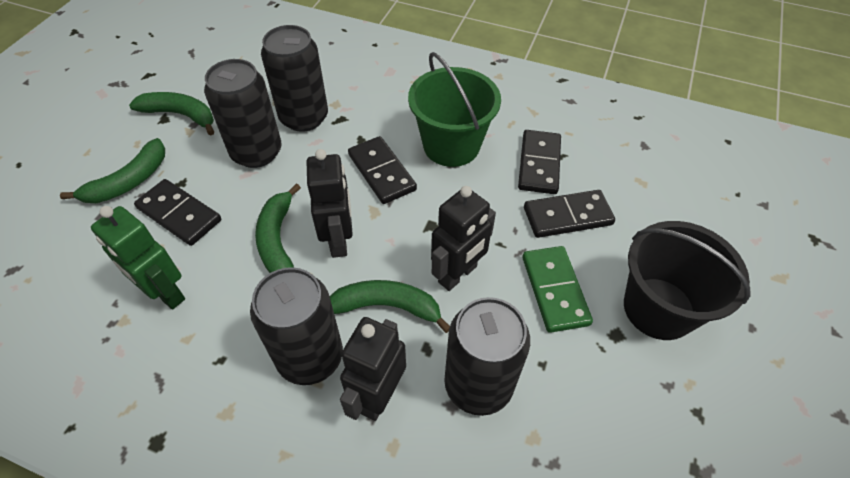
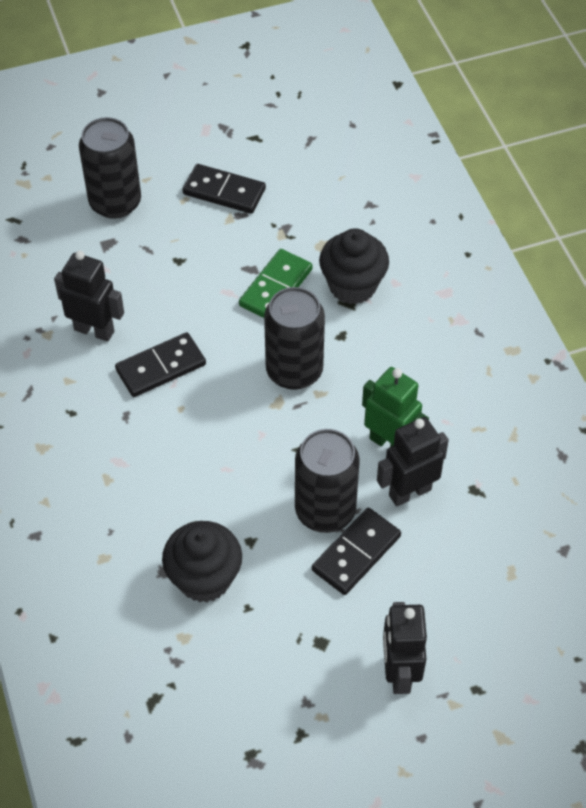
black bucket: 1 -> 0
black can: 4 -> 3
black cupcake: 0 -> 2
black domino: 4 -> 3
green banana: 4 -> 0
green bucket: 1 -> 0

